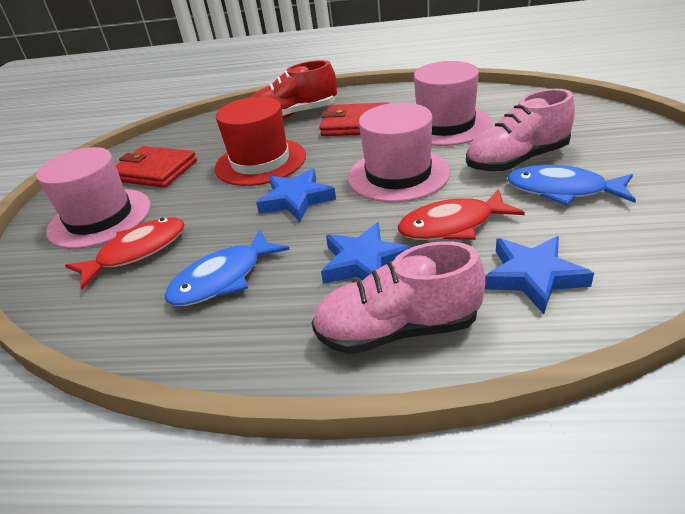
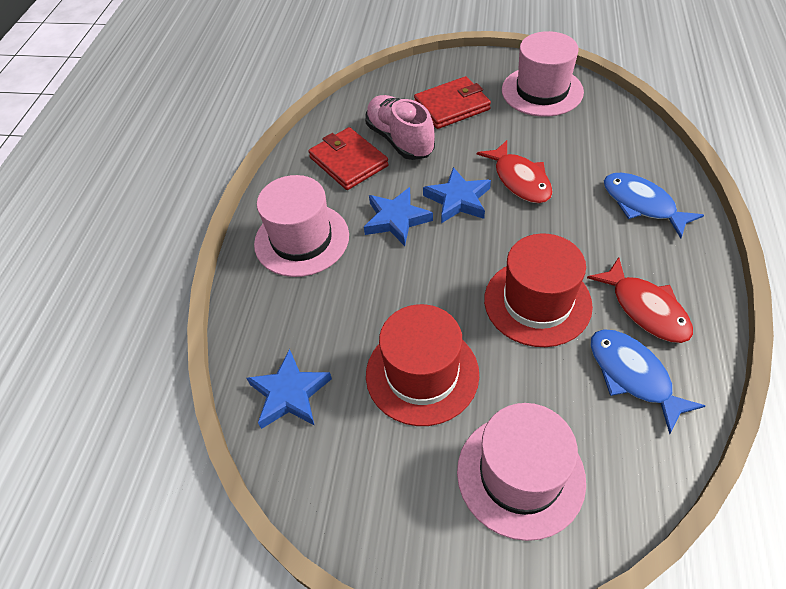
pink shoe: 2 -> 1
red hat: 1 -> 2
red shoe: 1 -> 0

